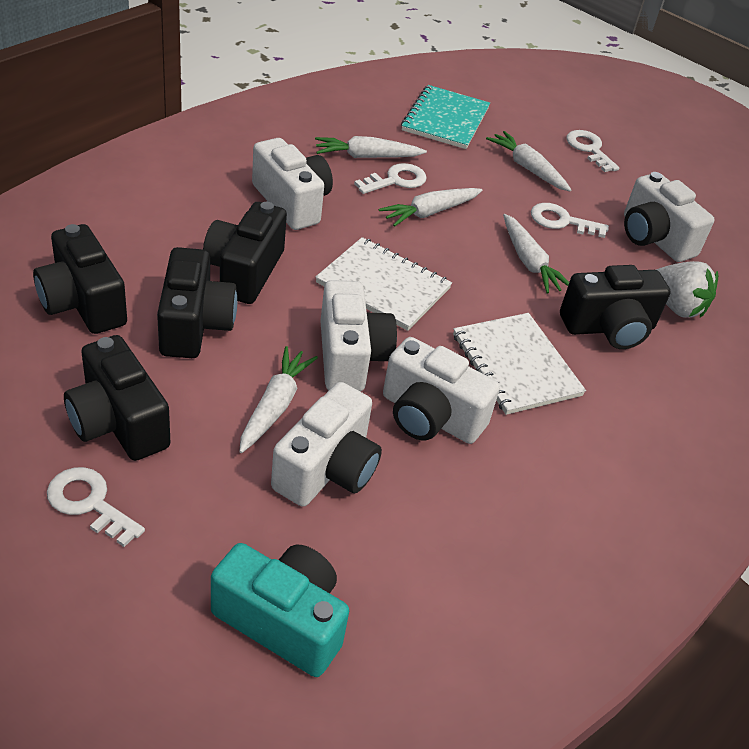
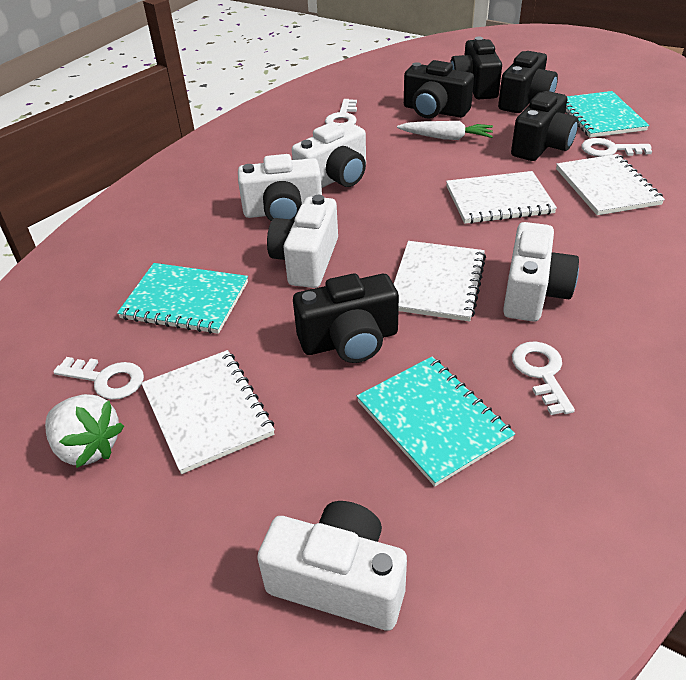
turquoise camera: 1 -> 0
turquoise notebook: 1 -> 3
white carrot: 5 -> 1
white notebook: 2 -> 4

